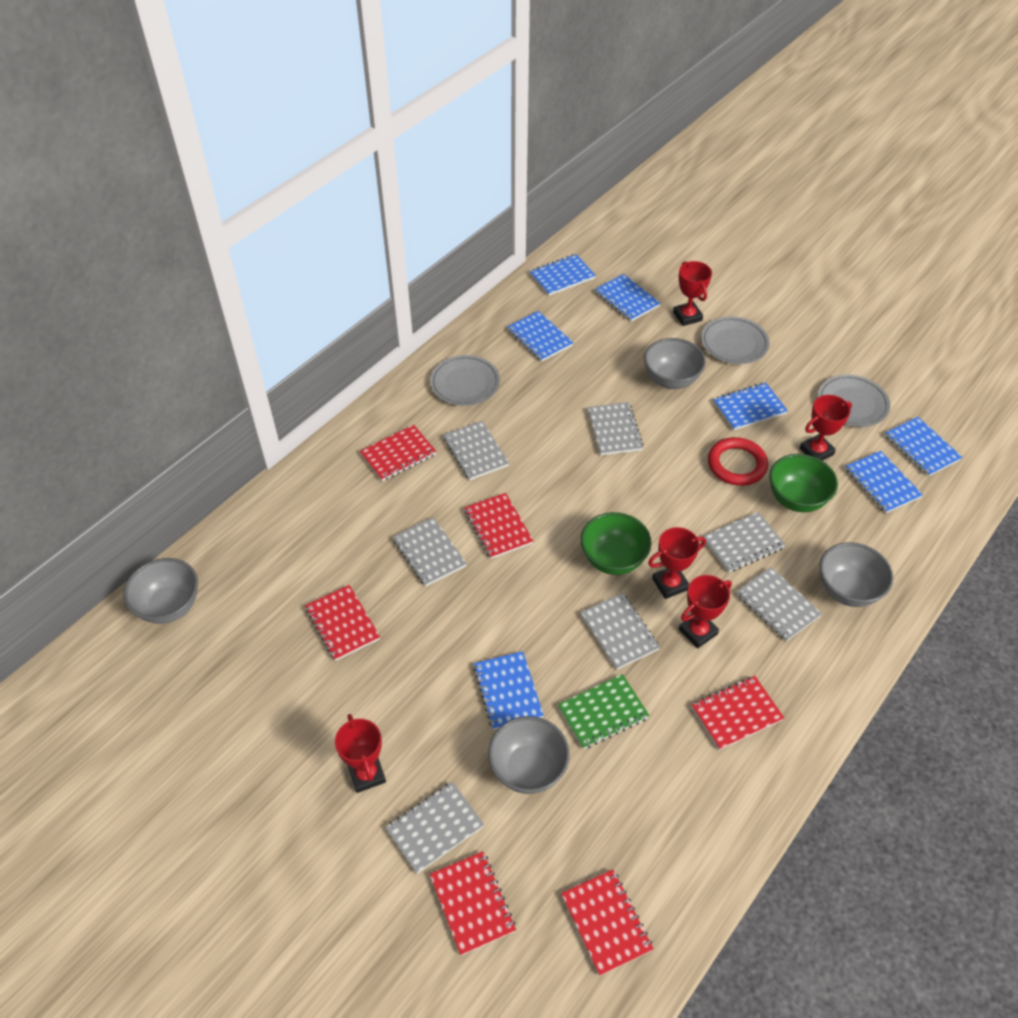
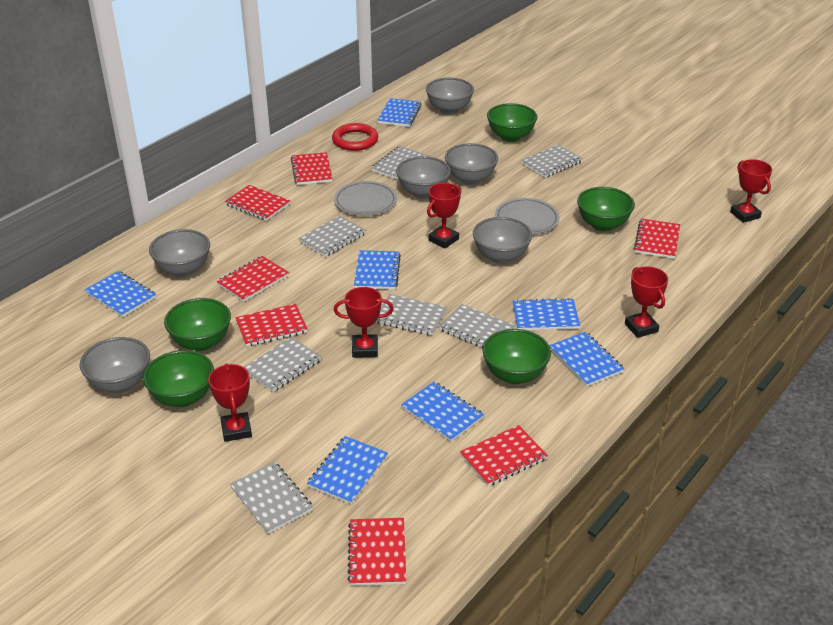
green bowl: 2 -> 5
green notebook: 1 -> 0
grey bowl: 4 -> 6
grey plate: 3 -> 2
red notebook: 6 -> 7

